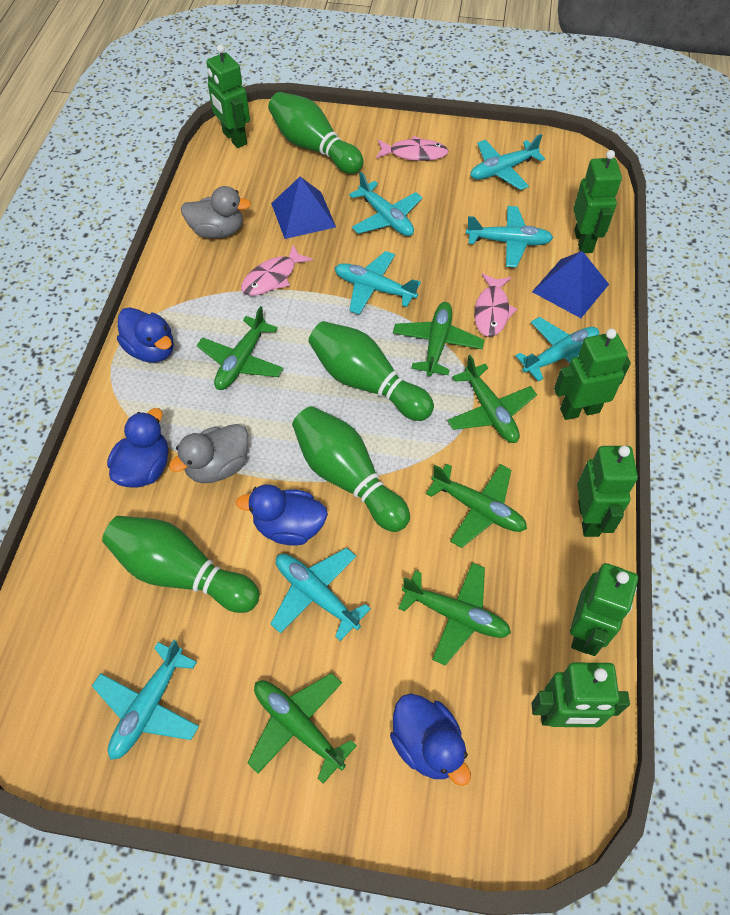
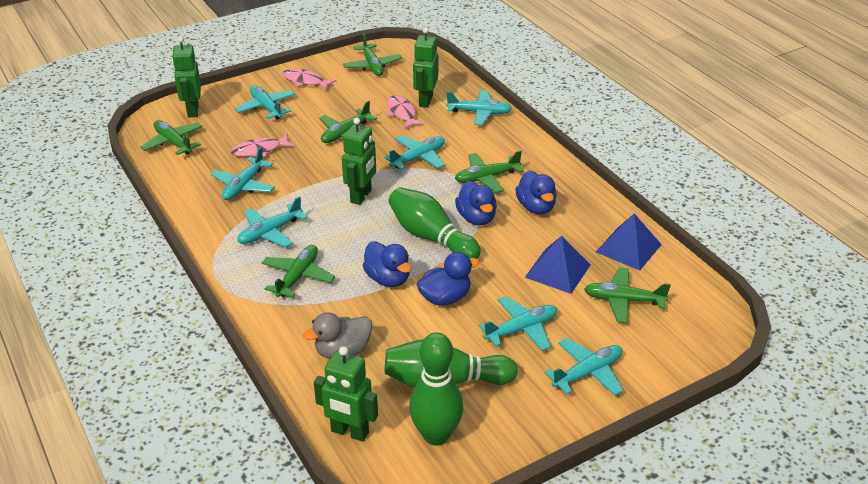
green bowling pin: 4 -> 3
green robot: 6 -> 4
grey duck: 2 -> 1

